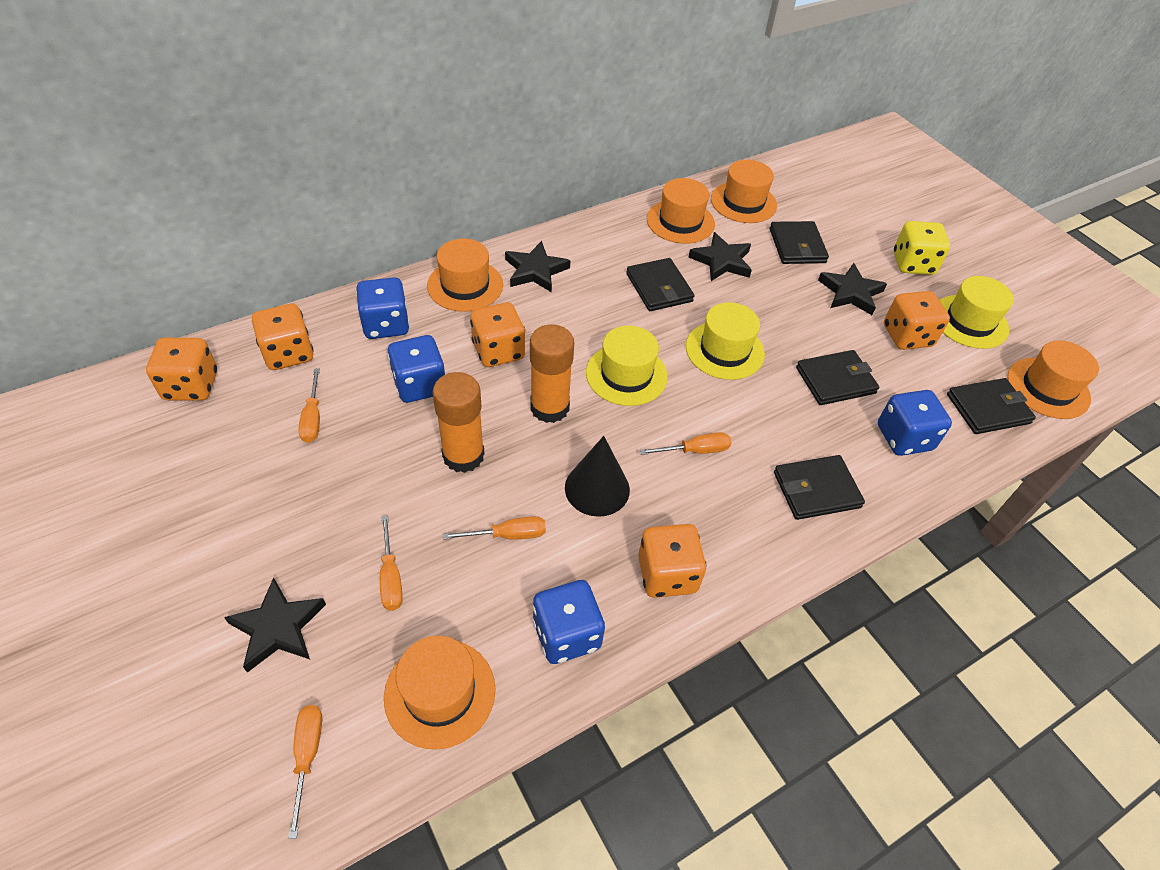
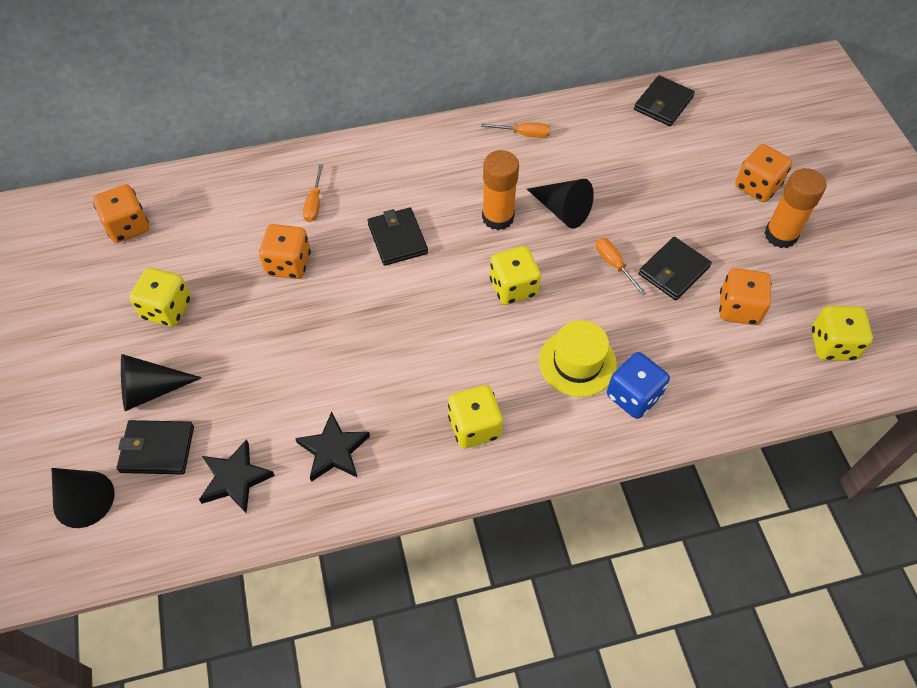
black cone: 1 -> 3
black star: 4 -> 2
black wallet: 5 -> 4
blue dice: 4 -> 1
orange dice: 5 -> 4
orange hat: 5 -> 0
orange screwdriver: 5 -> 3
yellow dice: 1 -> 4
yellow hat: 3 -> 1

